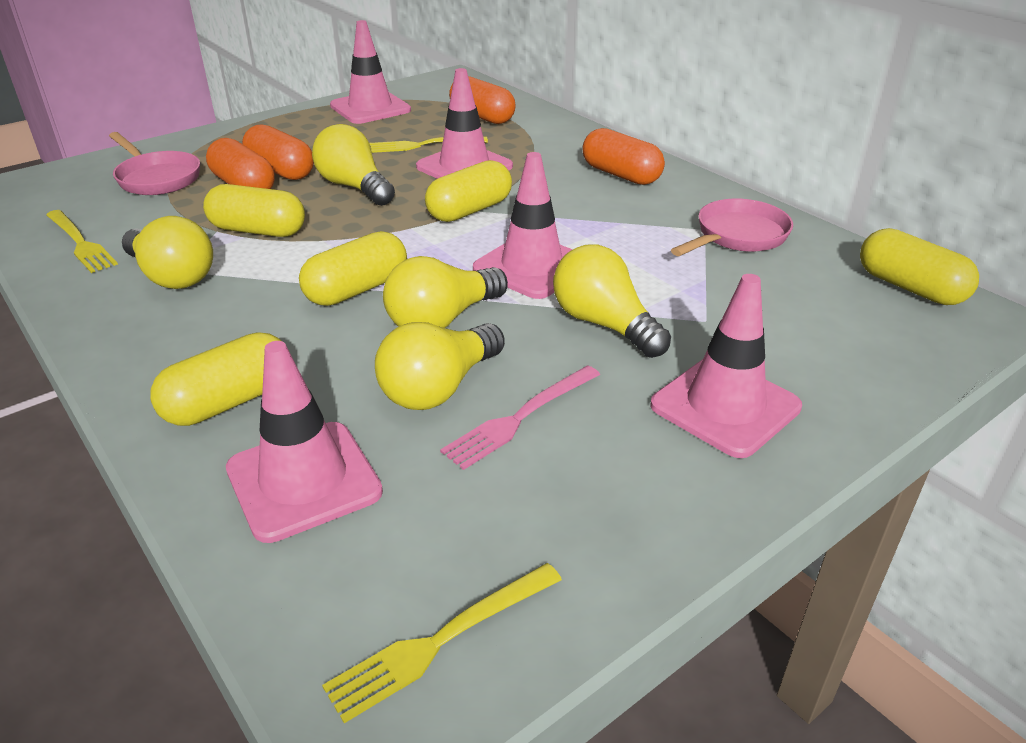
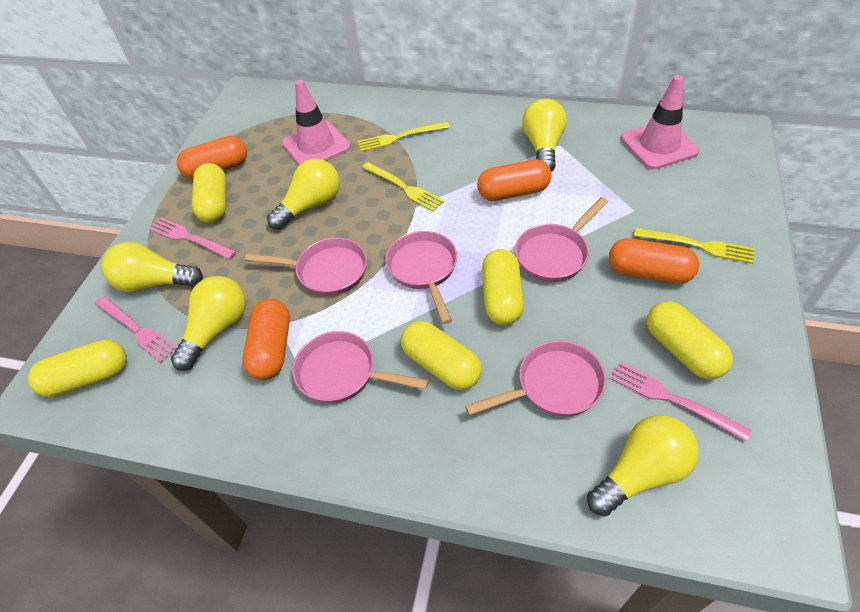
pink fork: 1 -> 3
pink pan: 2 -> 5
pink traffic cone: 5 -> 2

